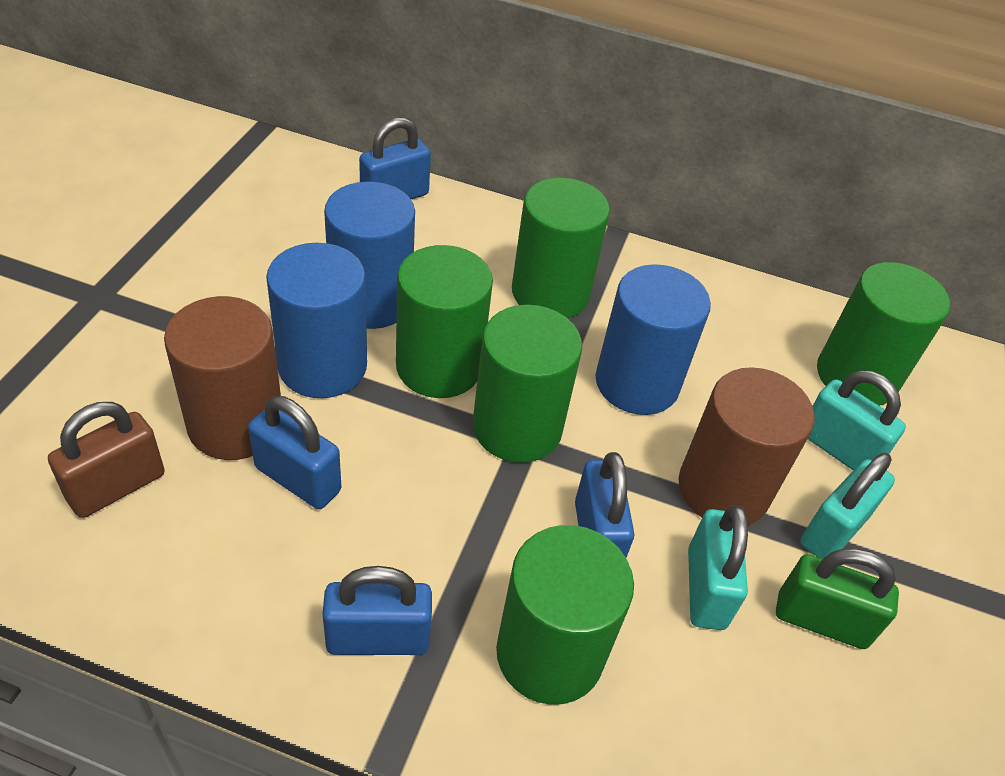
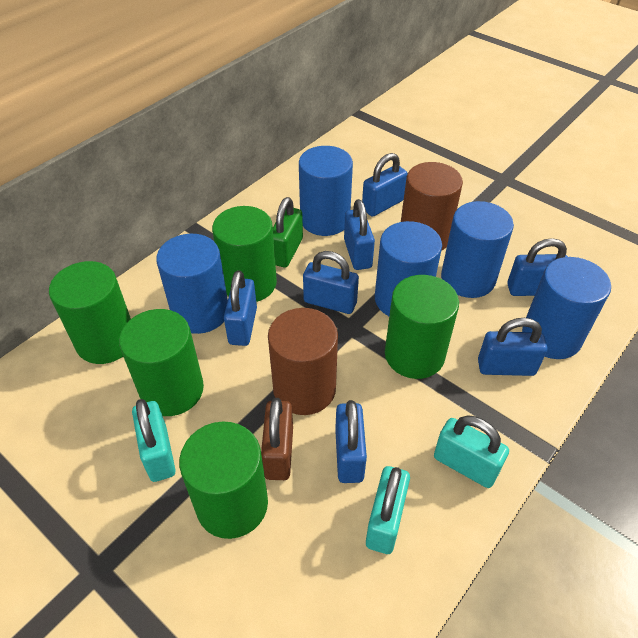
blue cylinder: 3 -> 5
blue padlock: 4 -> 7

